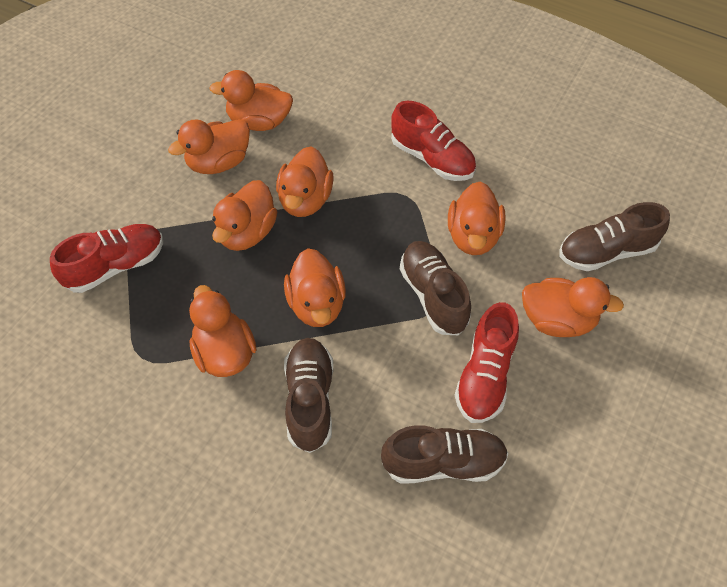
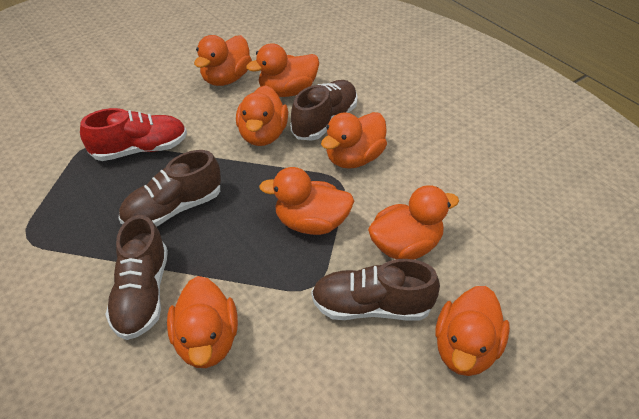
red shoe: 3 -> 1

